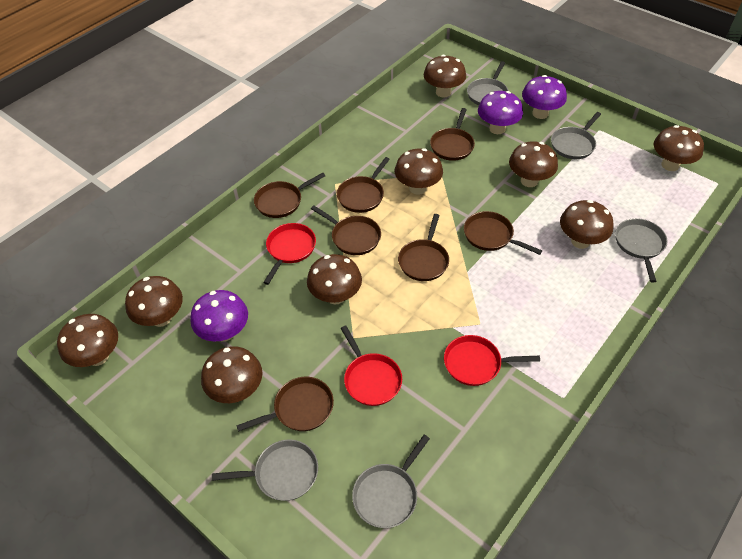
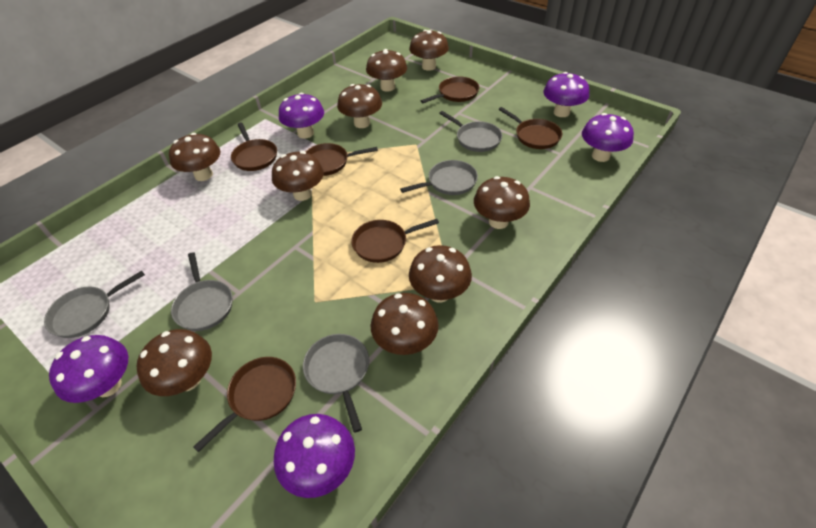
brown pan: 7 -> 6
purple mushroom: 3 -> 5
red pan: 3 -> 0

